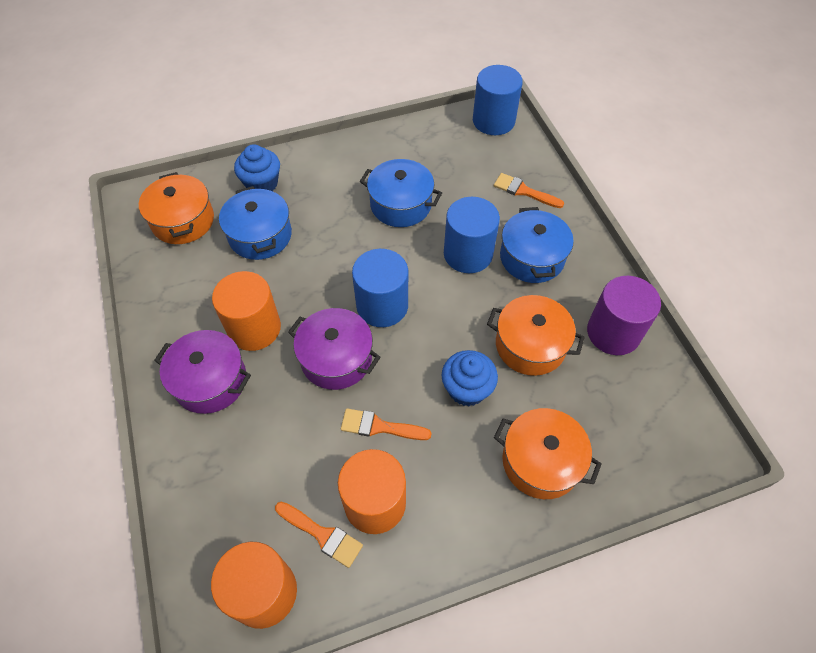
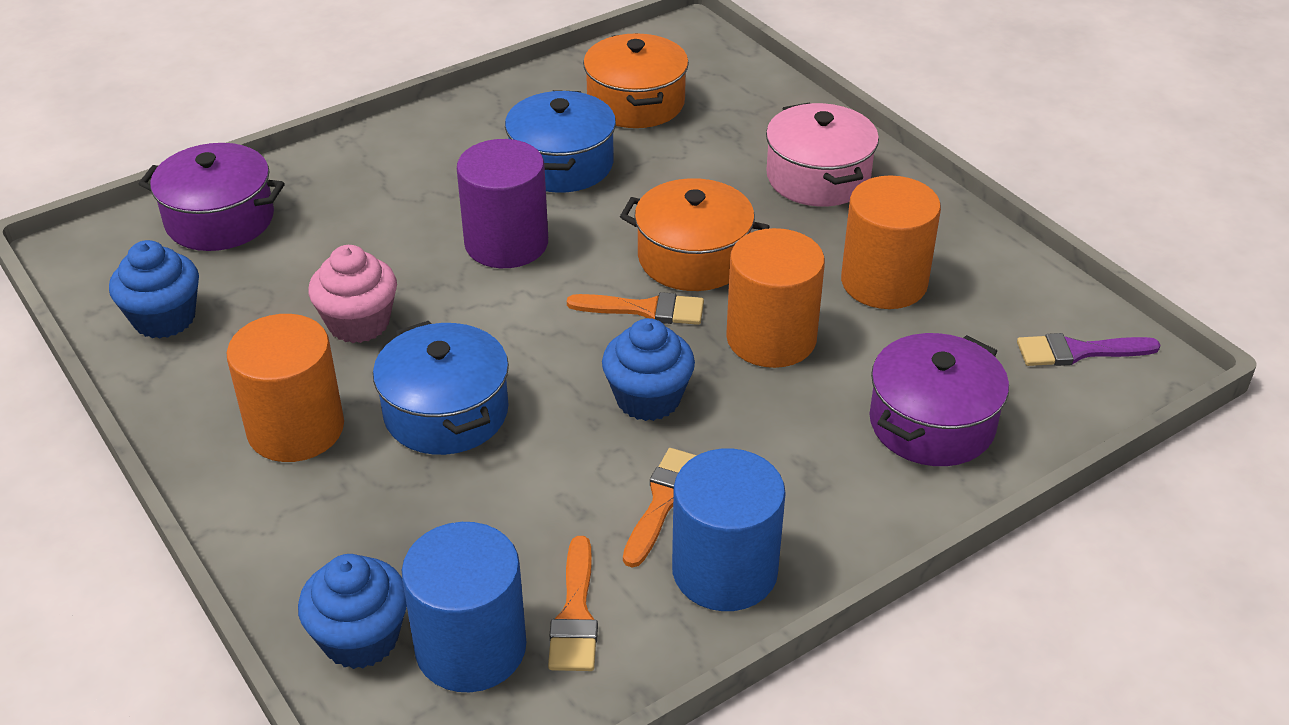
blue cupcake: 2 -> 3
blue cylinder: 3 -> 2
blue pot: 3 -> 2
orange pot: 3 -> 2
pink cupcake: 0 -> 1
pink pot: 0 -> 1
purple brush: 0 -> 1

